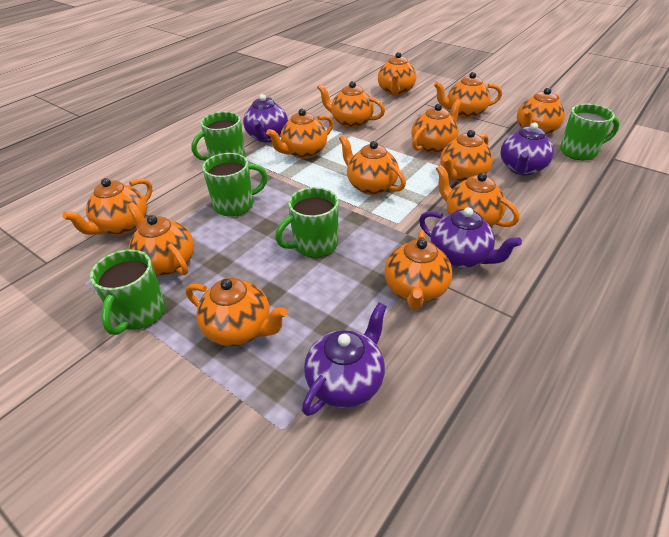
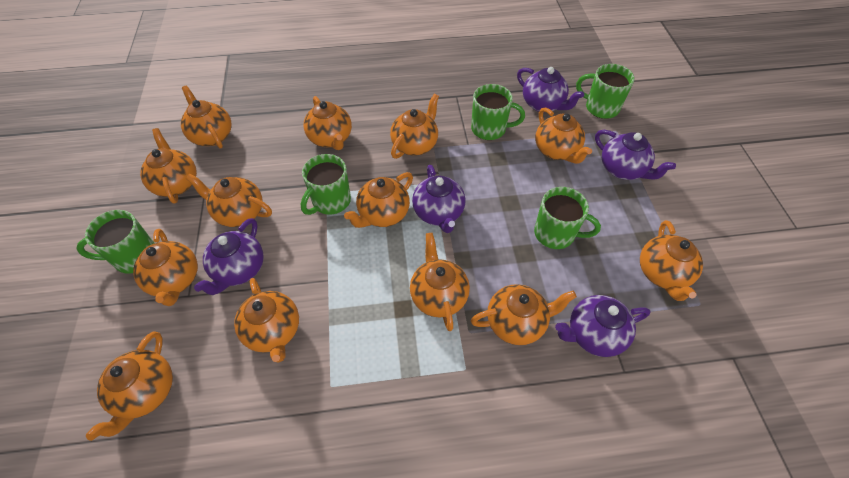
purple teapot: 4 -> 5

